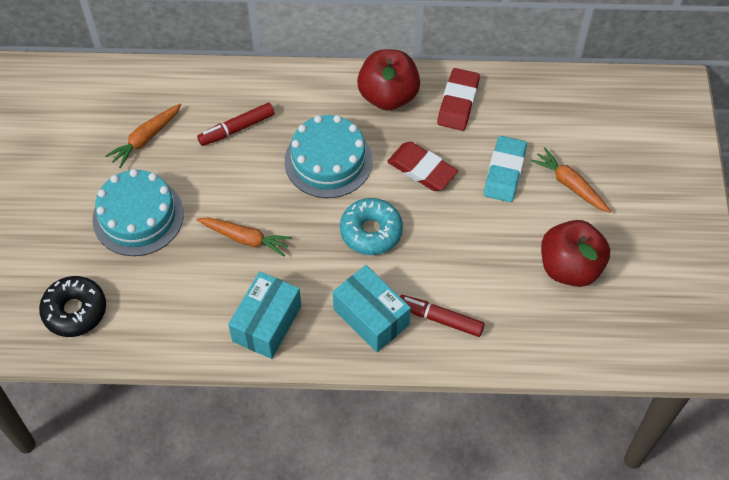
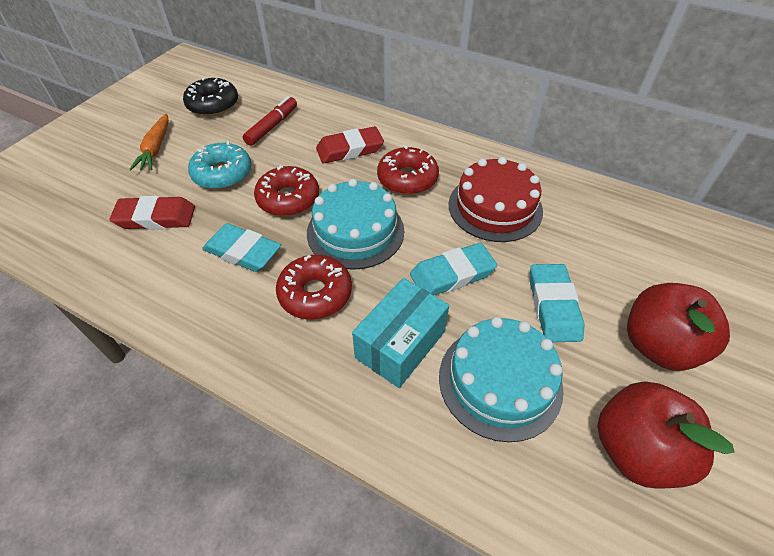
orange carrot: 3 -> 1
red cake: 0 -> 1
red donut: 0 -> 3
red marker: 2 -> 1
turquoise box: 2 -> 1
turquoise eraser: 1 -> 3

